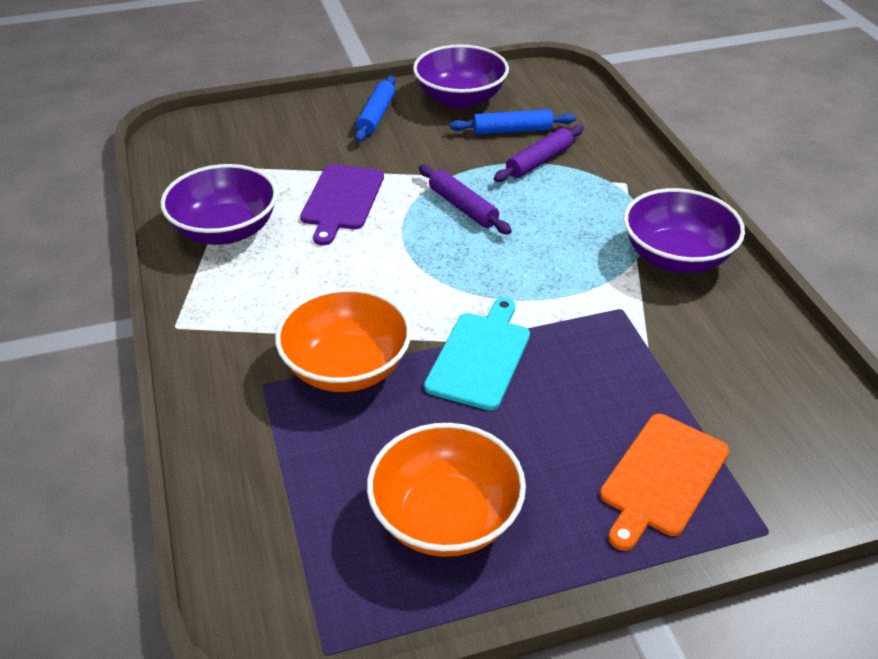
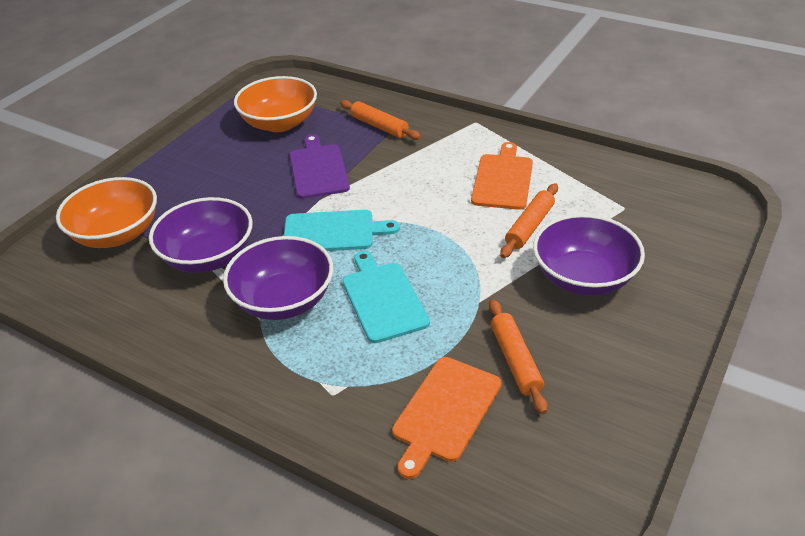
blue rolling pin: 2 -> 0
orange cutting board: 1 -> 2
orange rolling pin: 0 -> 3
purple rolling pin: 2 -> 0
turquoise cutting board: 1 -> 2

